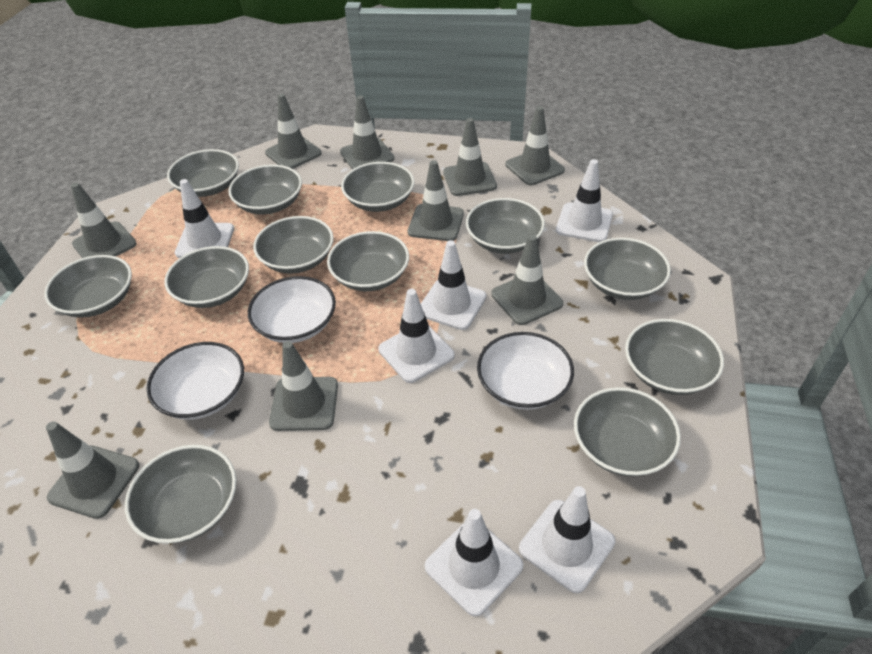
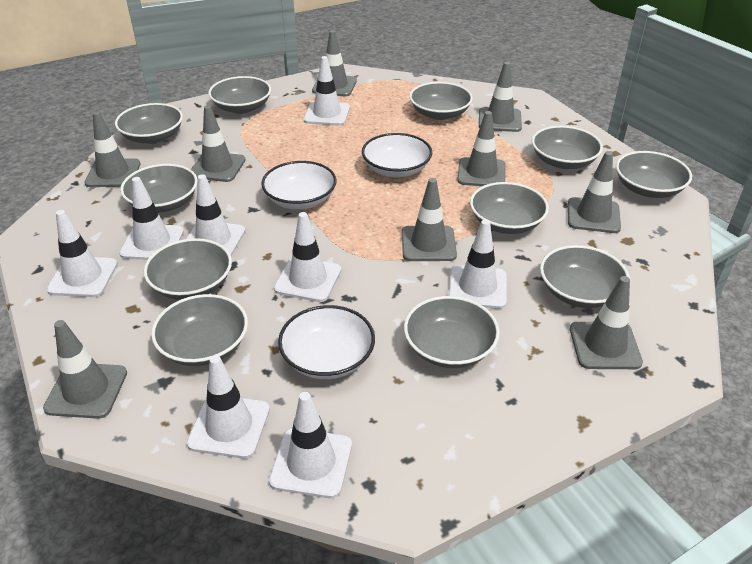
grey bowl: 12 -> 11
white traffic cone: 6 -> 8

